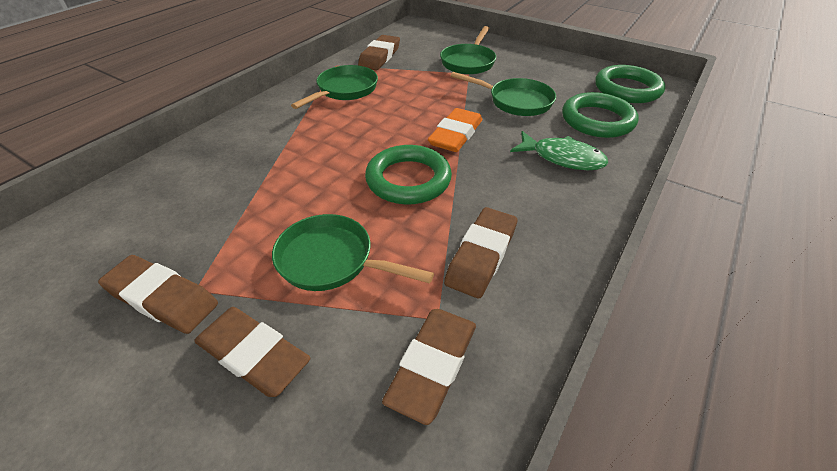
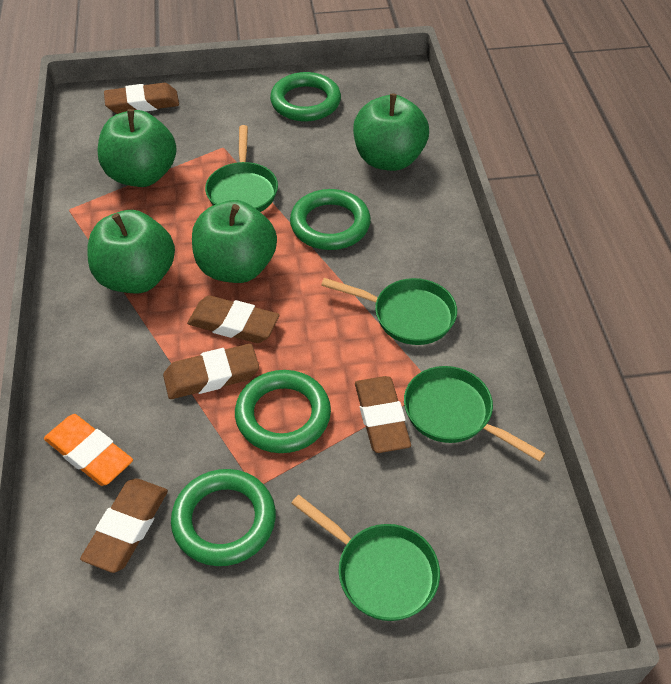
green apple: 0 -> 4
green fish: 1 -> 0
green ring: 3 -> 4

